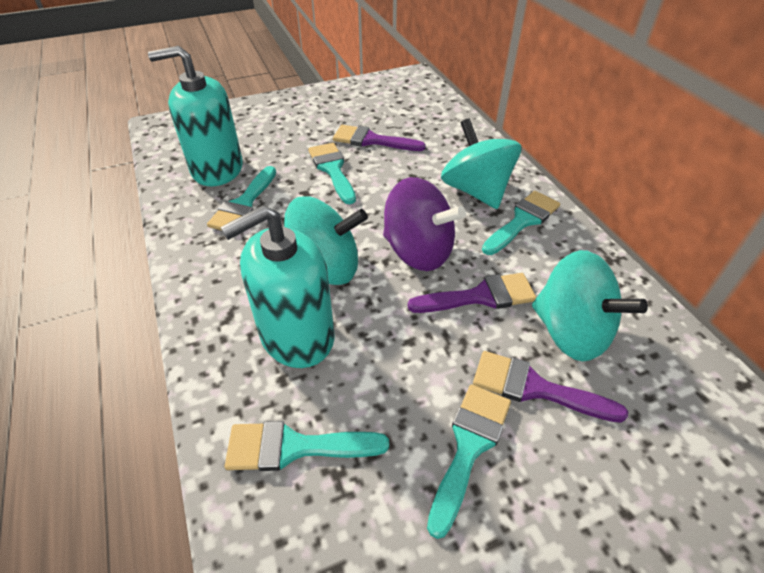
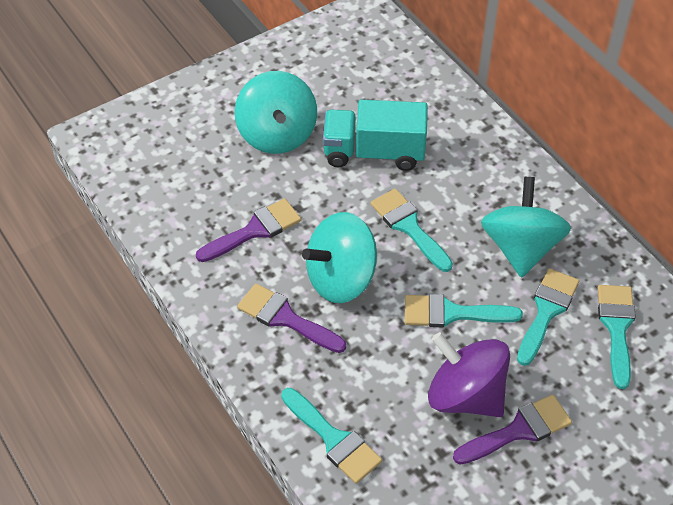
turquoise soap dispenser: 2 -> 0
turquoise truck: 0 -> 1

